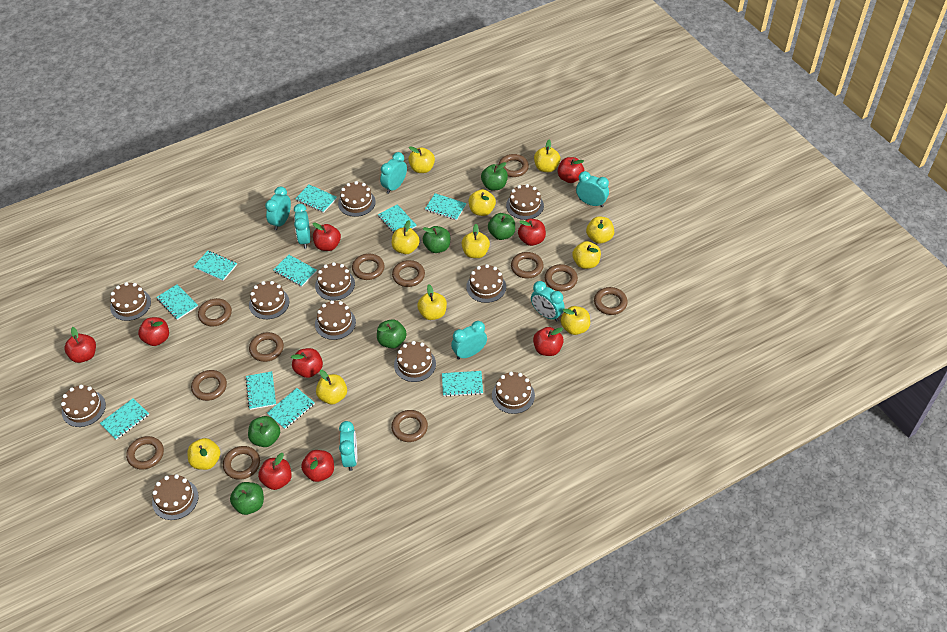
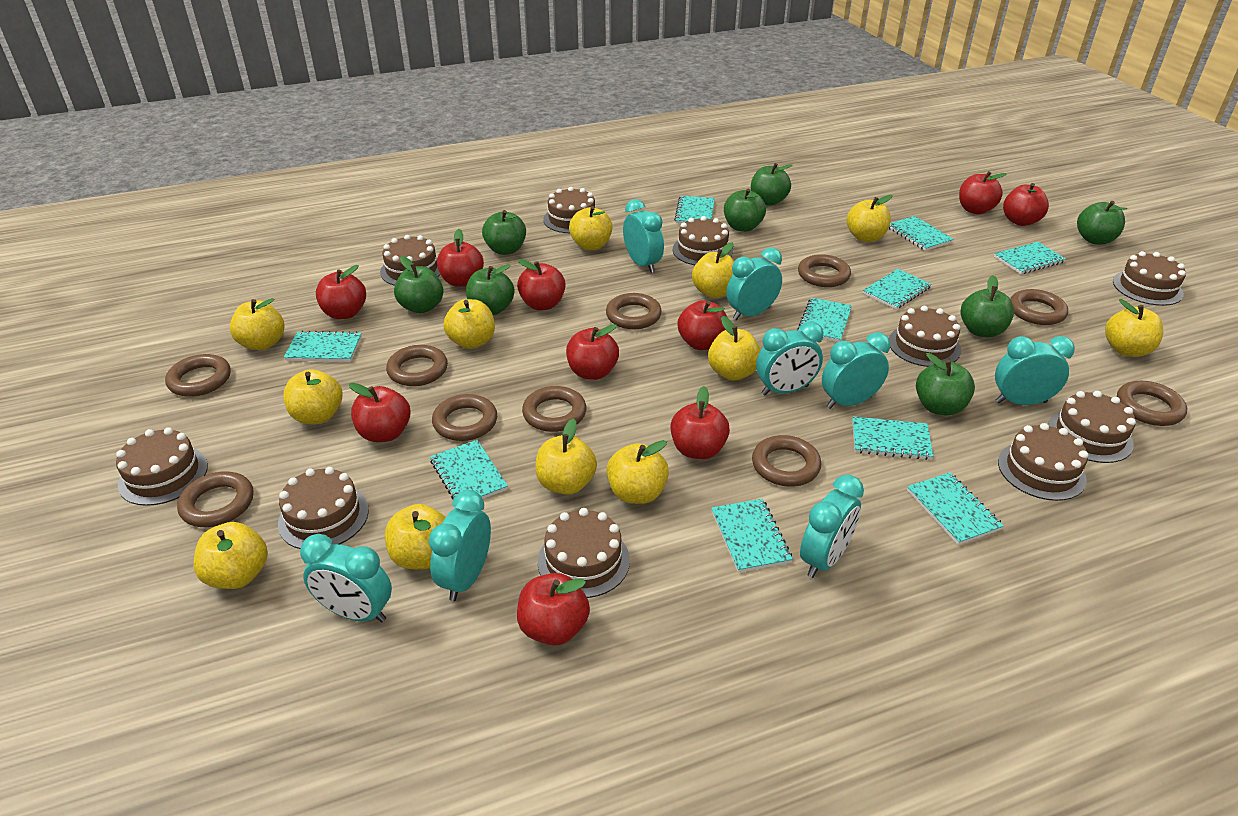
brown cake: 11 -> 10
brown ring: 12 -> 10
green apple: 6 -> 8
red apple: 9 -> 10
turquoise clock: 7 -> 8
yellow apple: 11 -> 12

